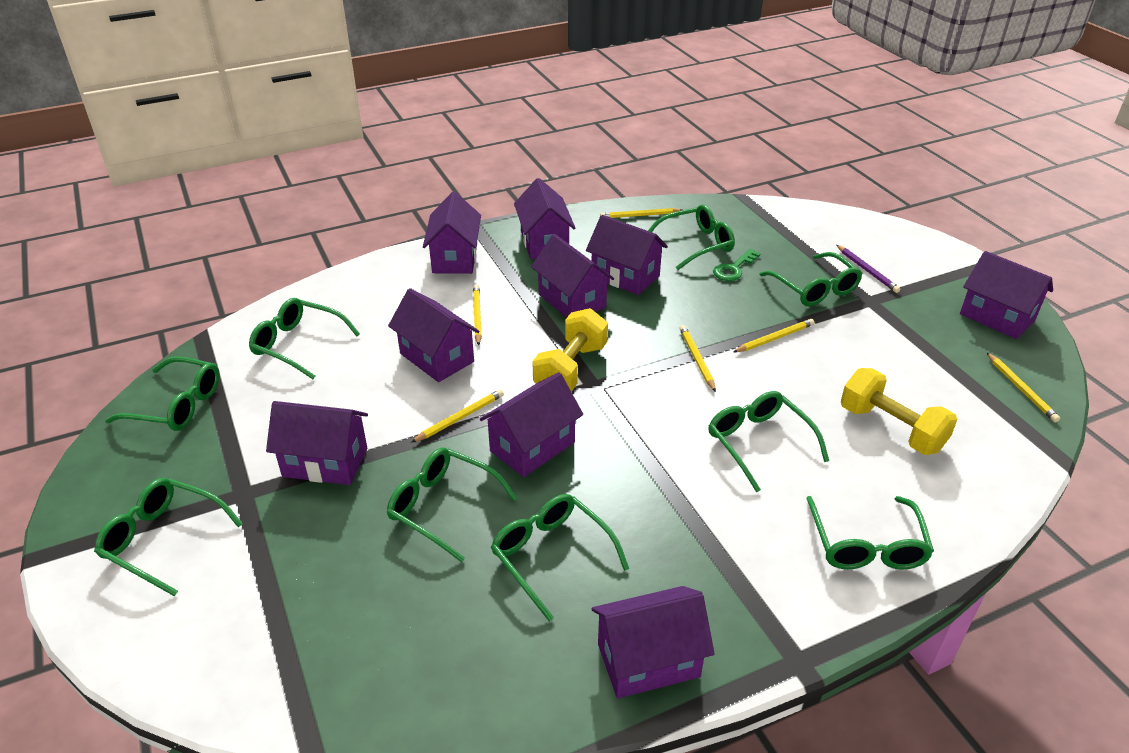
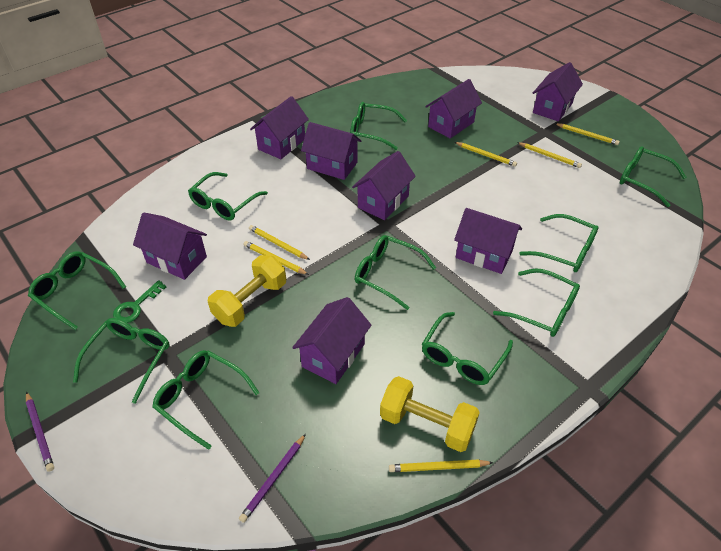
green glasses: 9 -> 10
purple house: 9 -> 8
purple pencil: 1 -> 2

